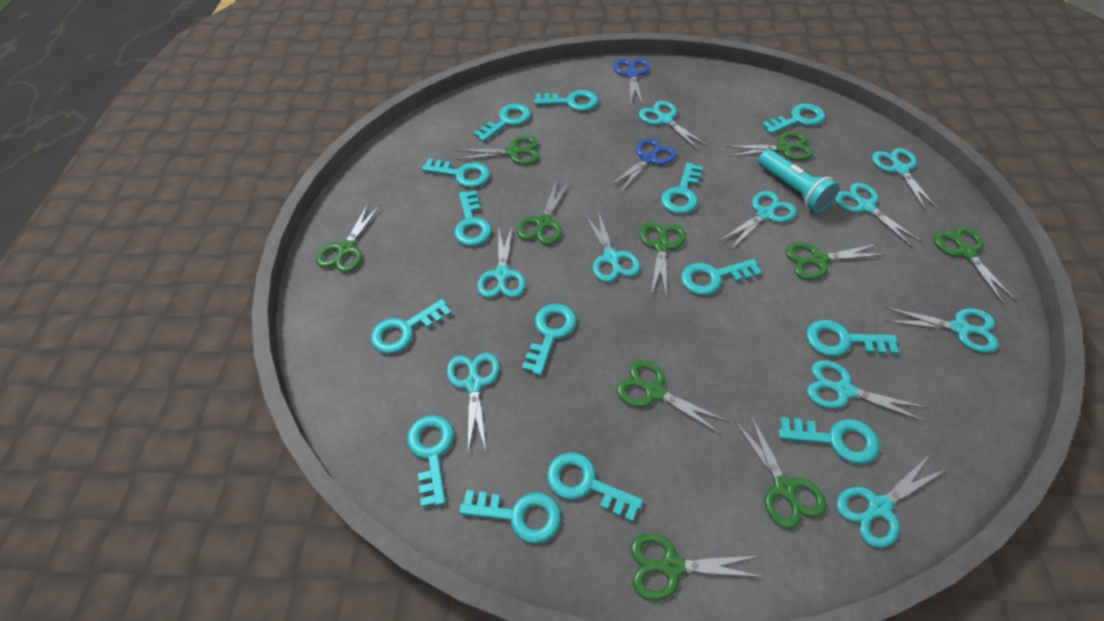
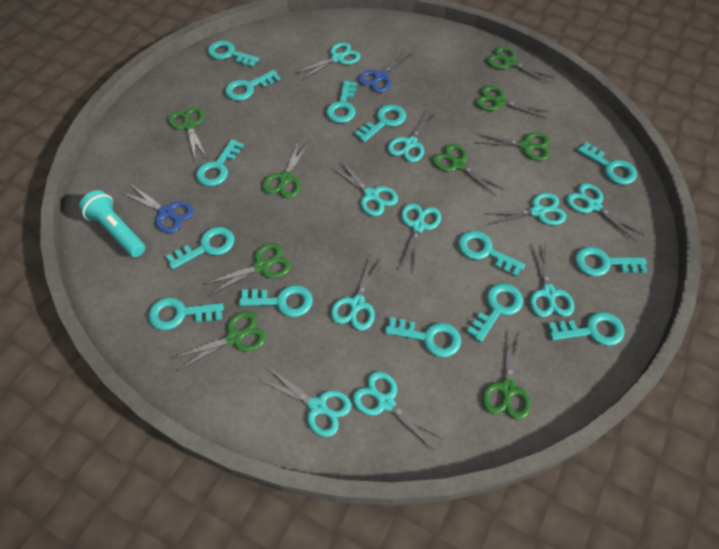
green scissors: 10 -> 9

